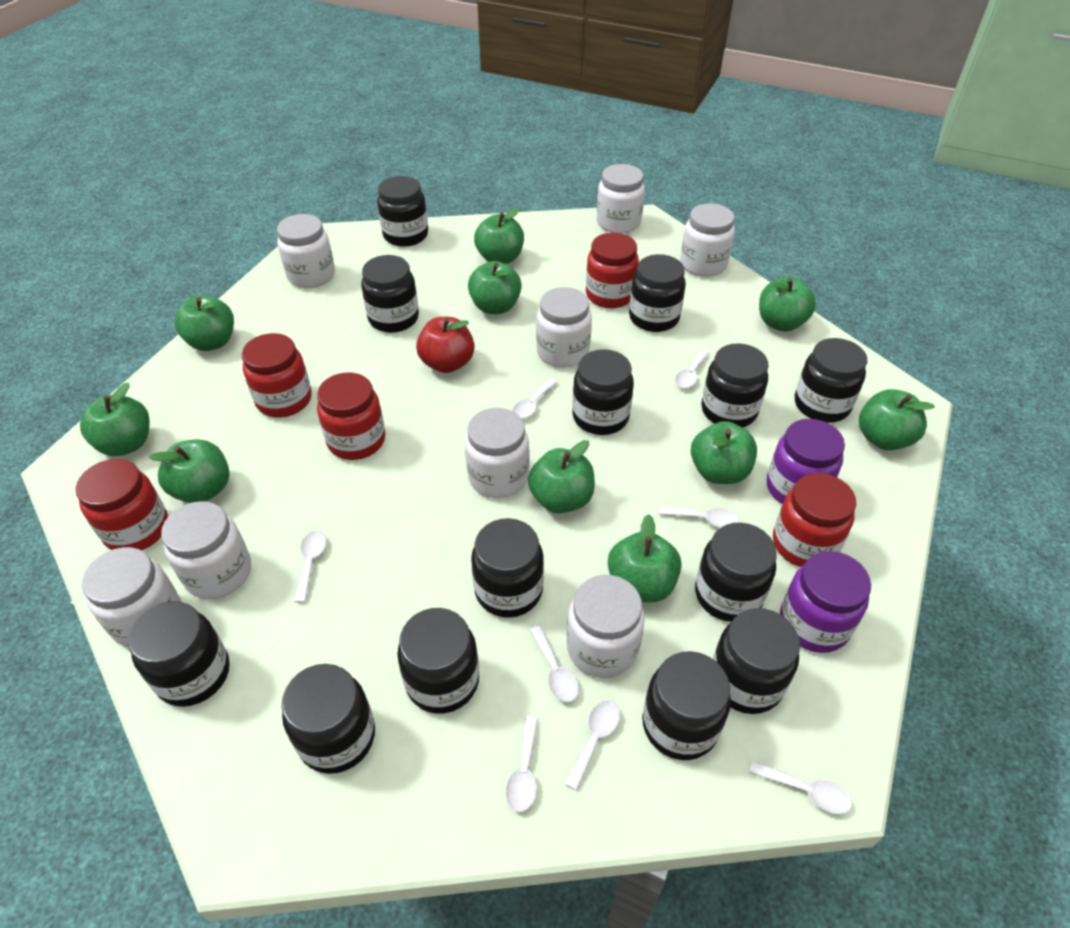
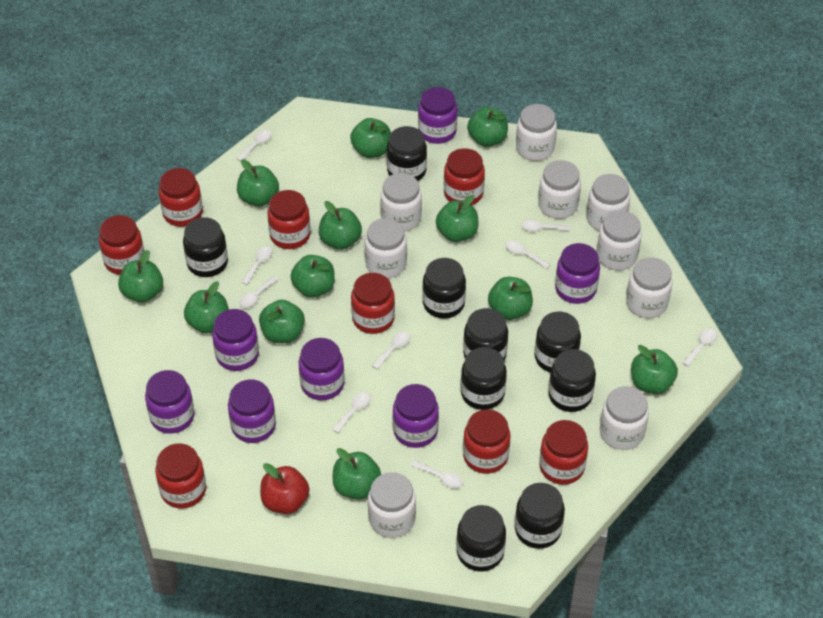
black jar: 13 -> 9
green apple: 10 -> 12
purple jar: 2 -> 7
red jar: 5 -> 8
white jar: 8 -> 9
white spoon: 8 -> 9

